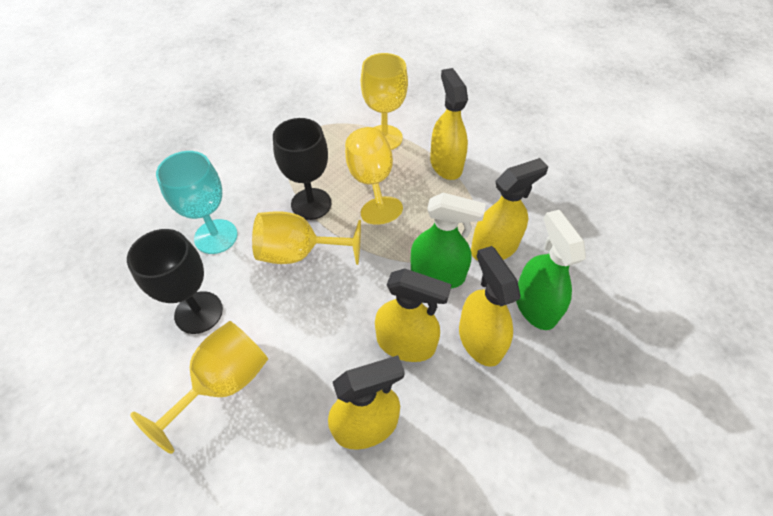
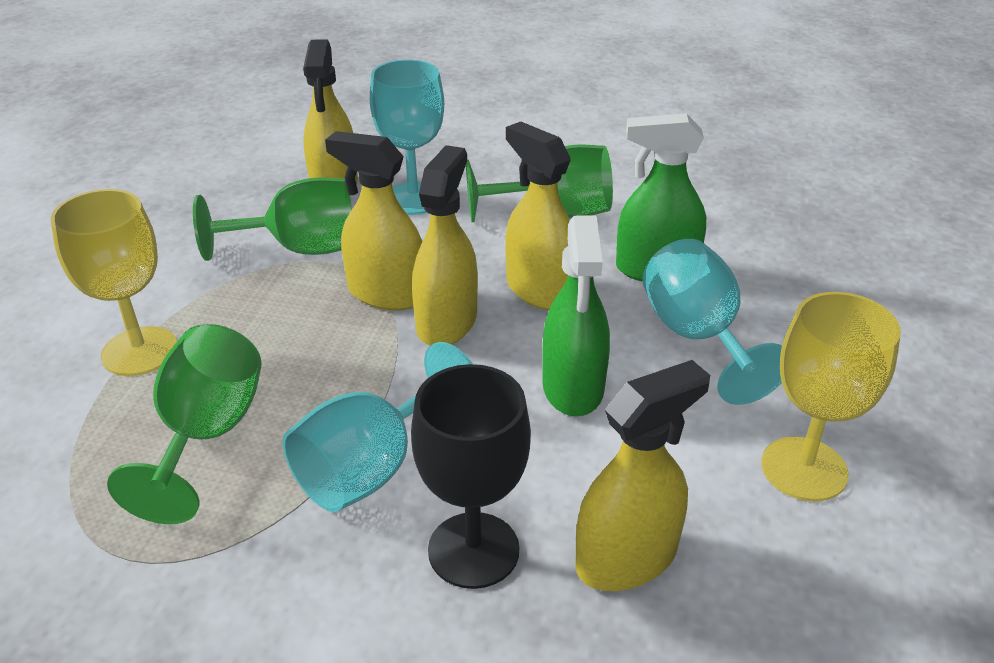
black goblet: 2 -> 1
green goblet: 0 -> 3
turquoise goblet: 1 -> 3
yellow goblet: 4 -> 2

